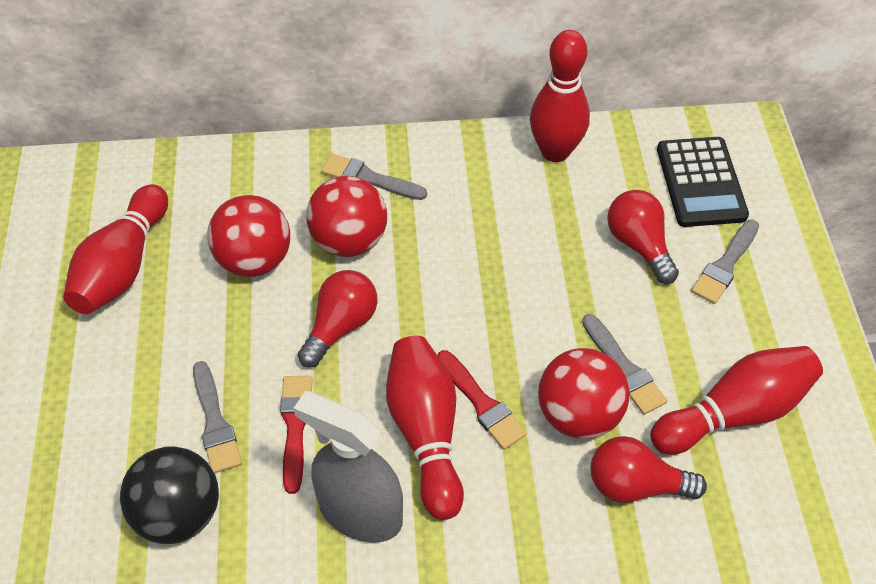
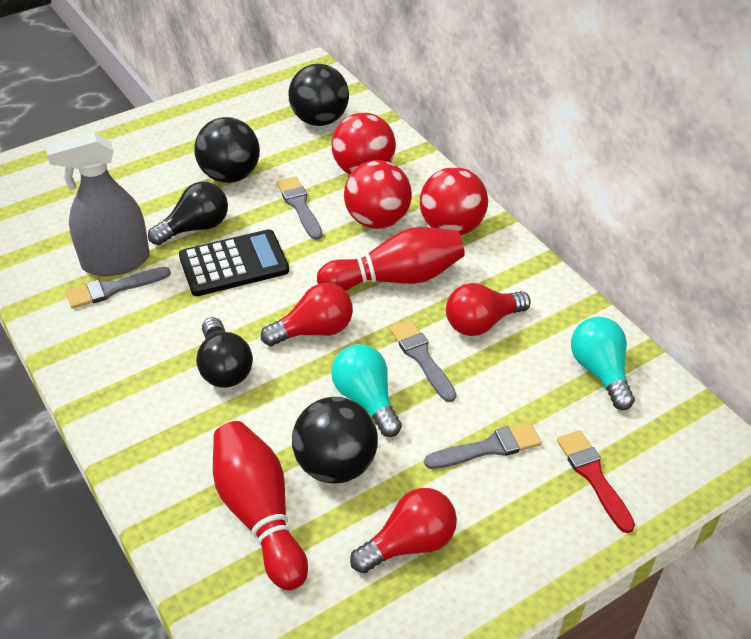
black ball: 1 -> 3
black light bulb: 0 -> 2
red bowling pin: 4 -> 2
red brush: 2 -> 1
turquoise light bulb: 0 -> 2

